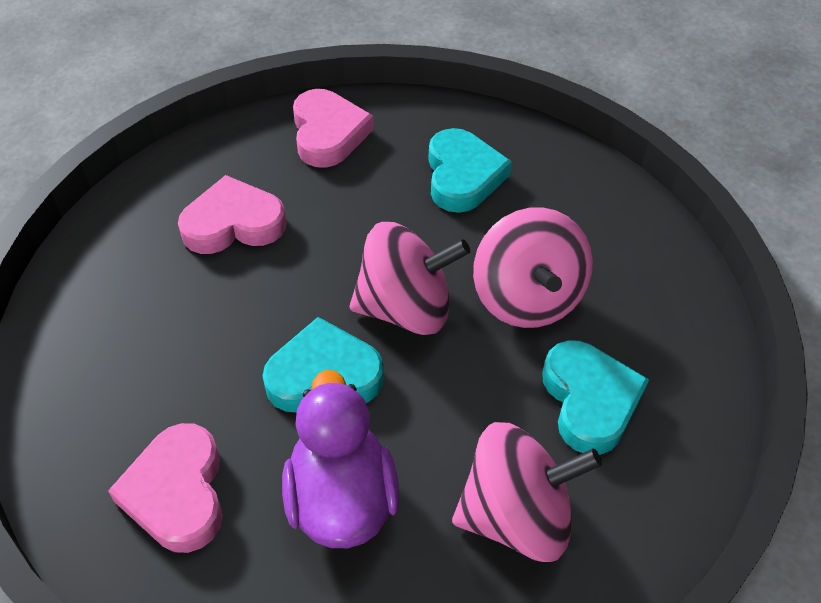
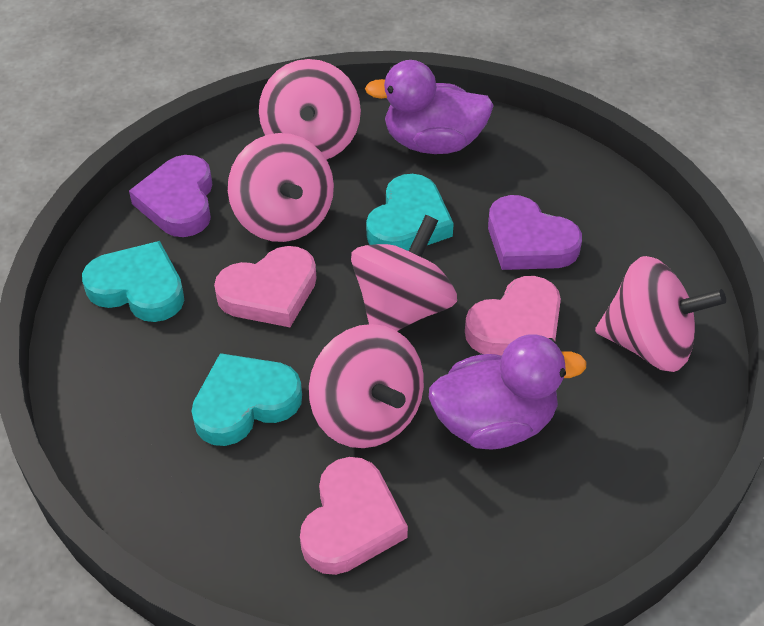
pink spinning top: 3 -> 5
purple duck: 1 -> 2
purple heart: 0 -> 2

